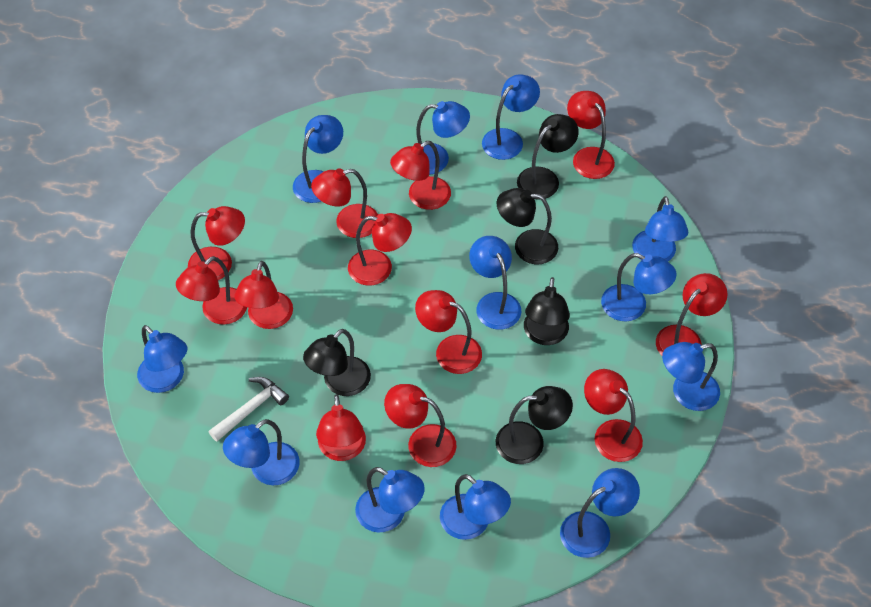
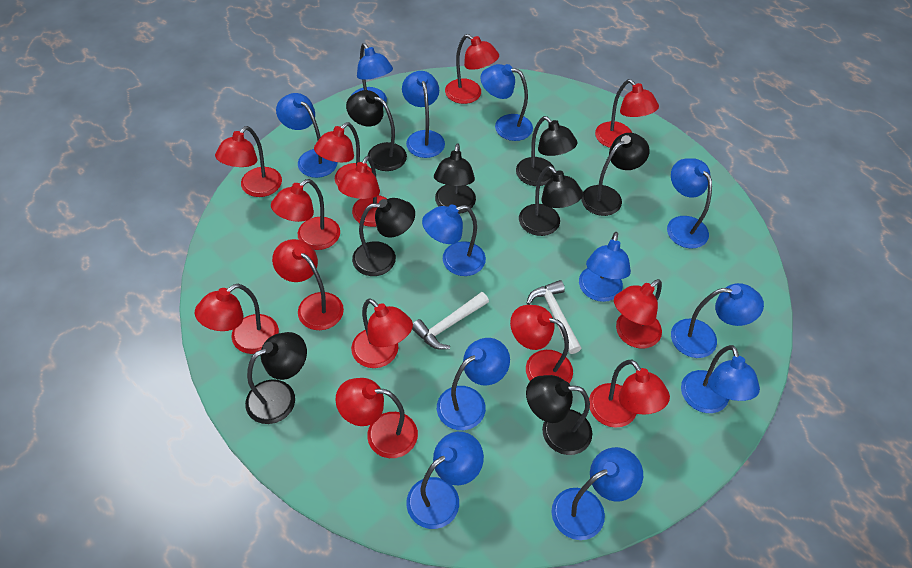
black lamp: 5 -> 8
red lamp: 12 -> 13
white hammer: 1 -> 2

